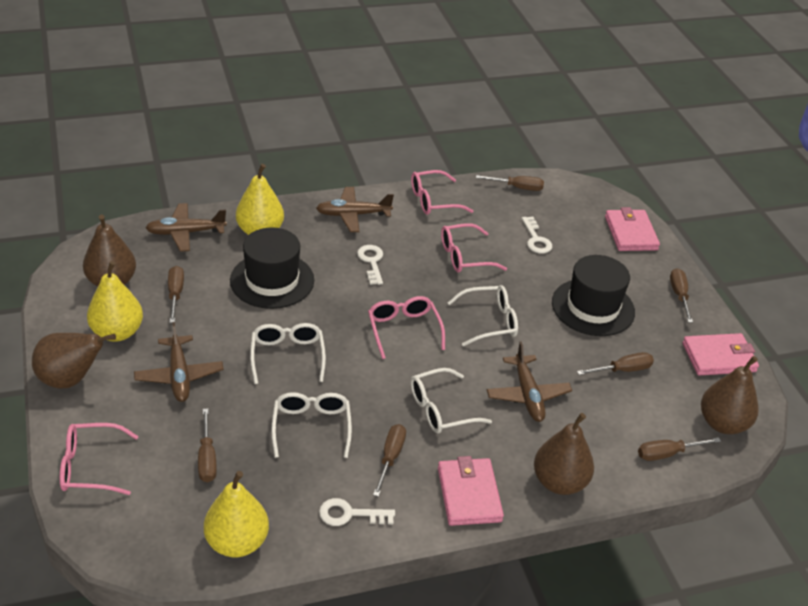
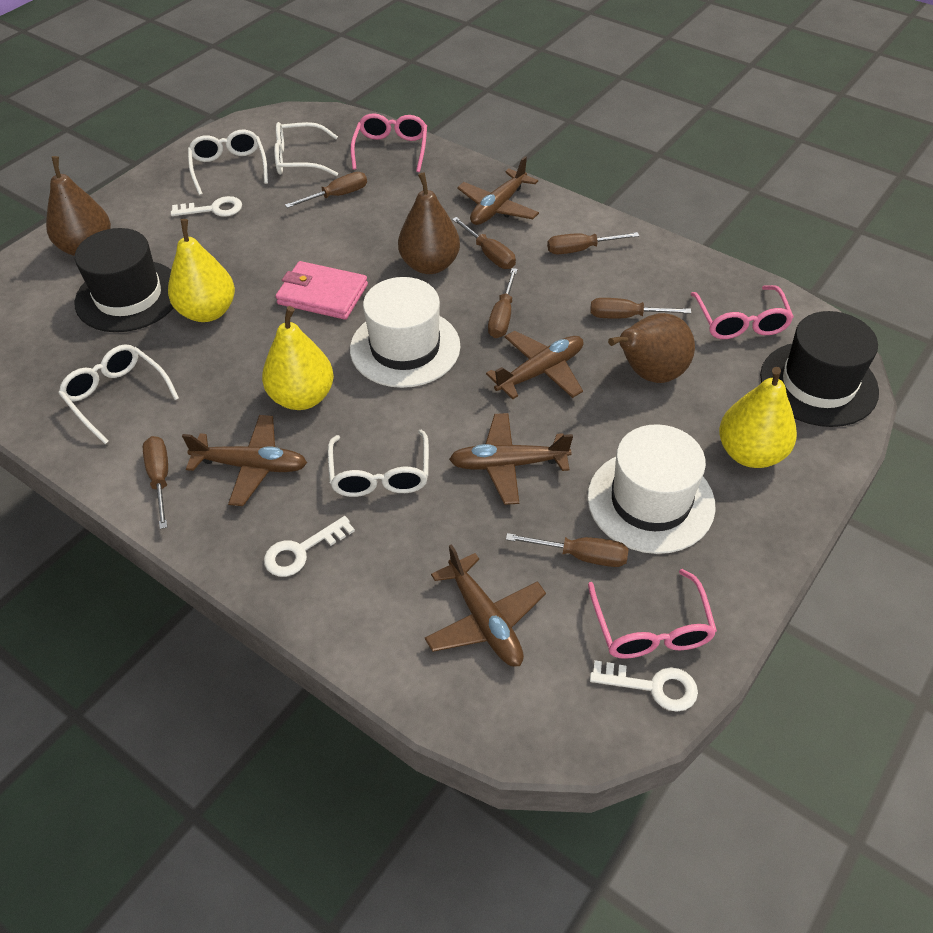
brown pear: 4 -> 3
brown plane: 4 -> 5
pink glasses: 4 -> 3
pink wallet: 3 -> 1
white hat: 0 -> 2

